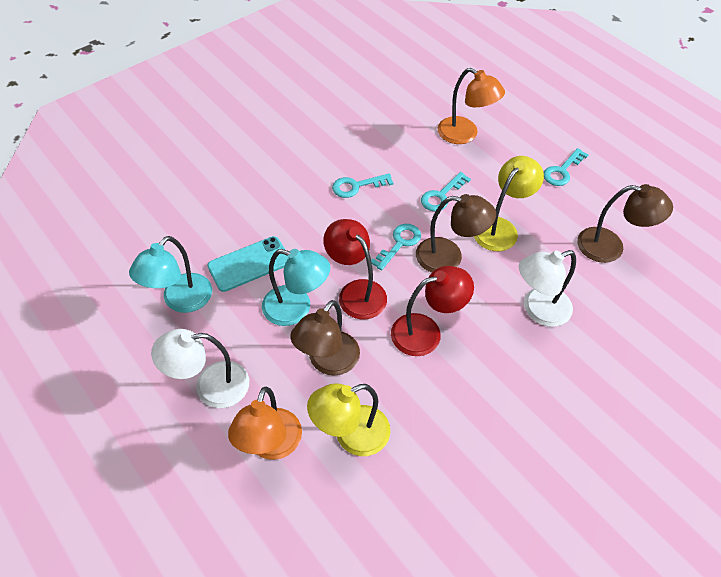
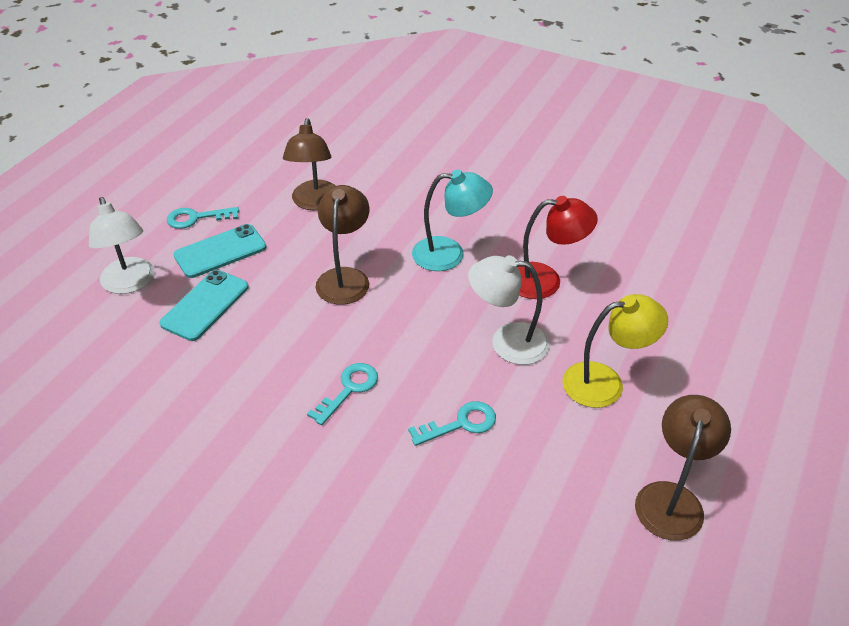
orange lamp: 2 -> 0
red lamp: 2 -> 1
turquoise key: 4 -> 3
turquoise lamp: 2 -> 1
turquoise phone: 1 -> 2
yellow lamp: 2 -> 1

